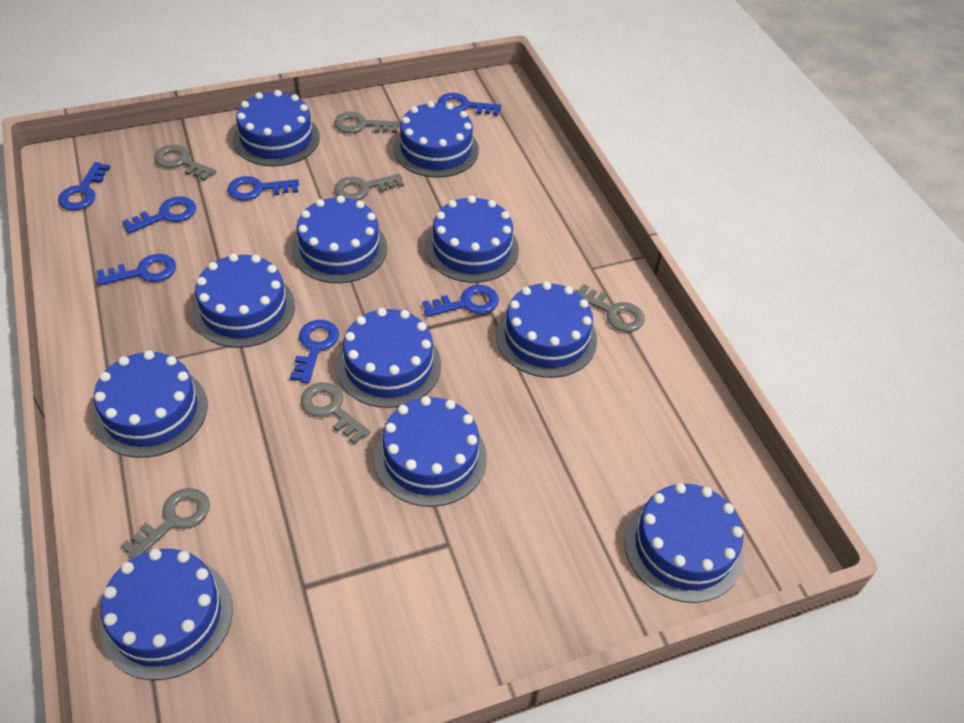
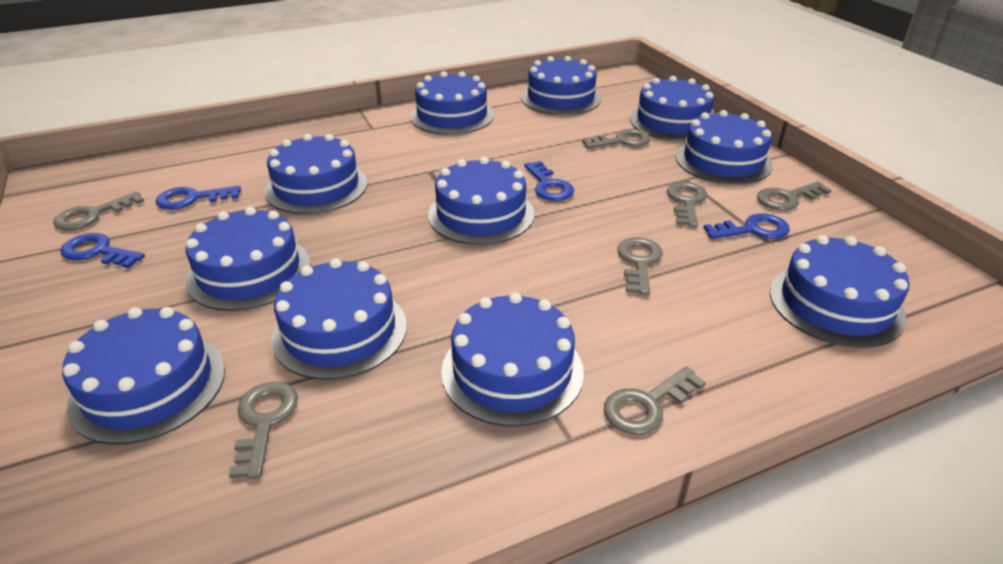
blue key: 7 -> 4
grey key: 6 -> 7

